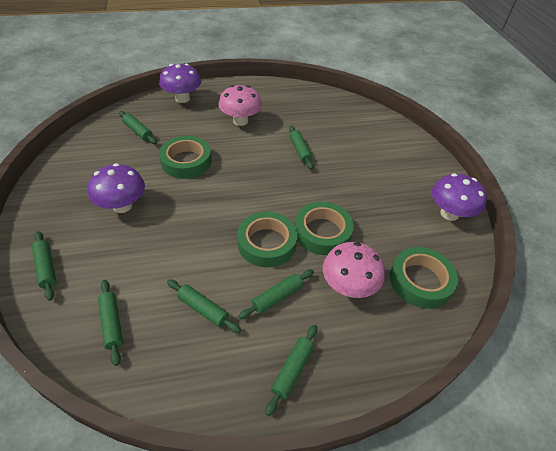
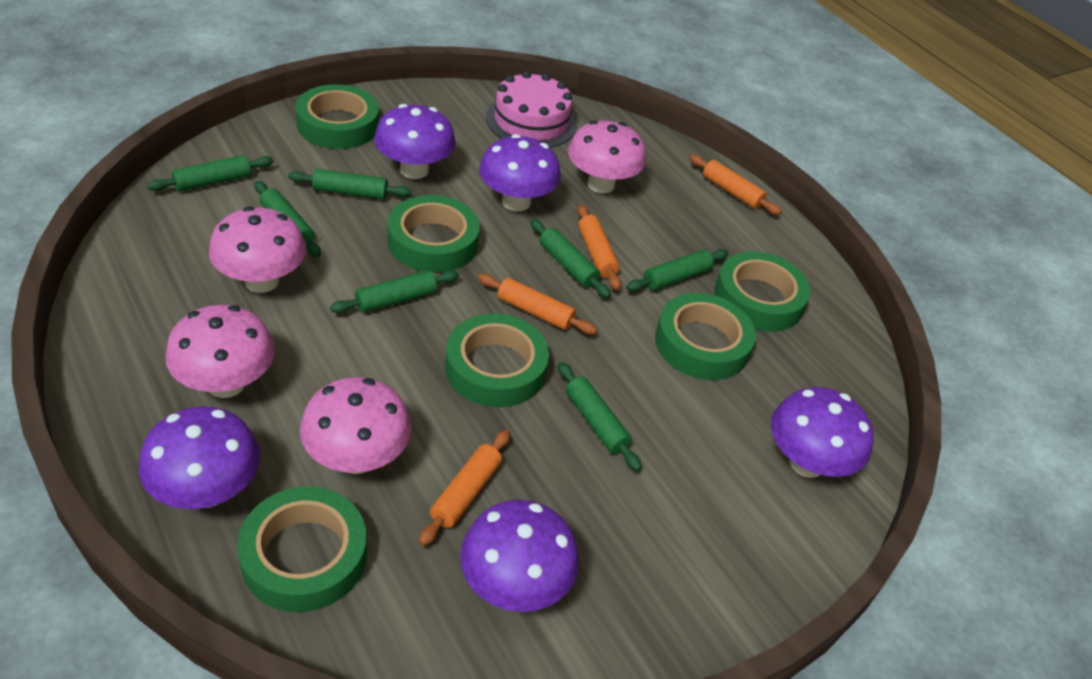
green tape: 4 -> 6
orange rolling pin: 0 -> 4
pink cake: 0 -> 1
pink mushroom: 2 -> 4
purple mushroom: 3 -> 5

